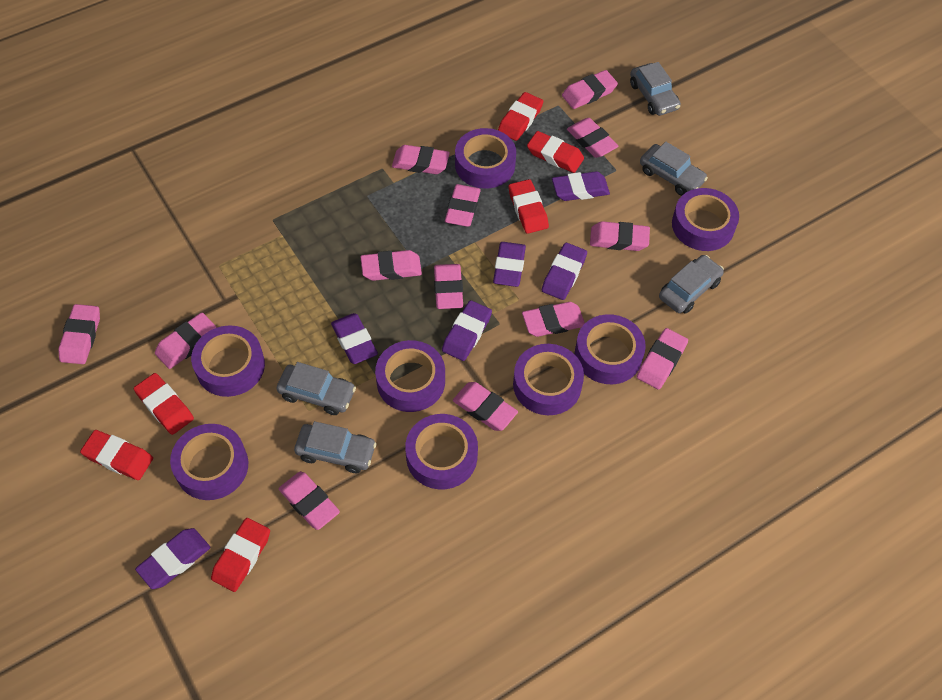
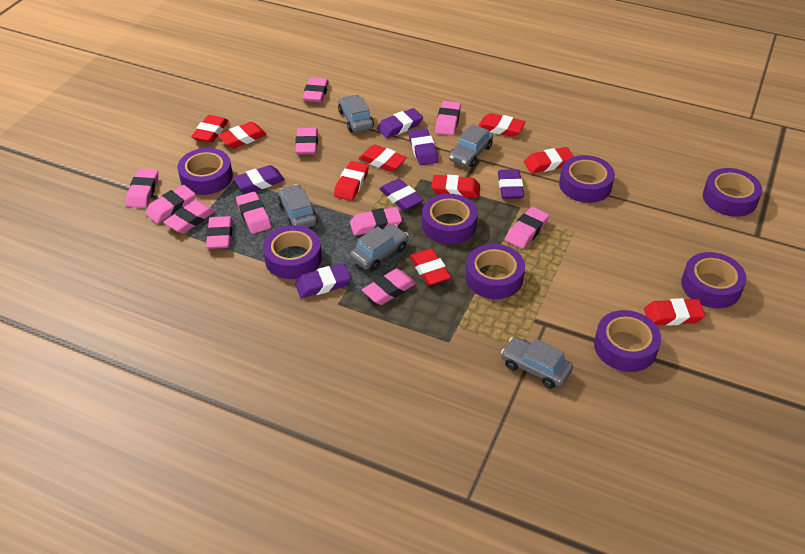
pink eraser: 13 -> 11
red eraser: 6 -> 9

